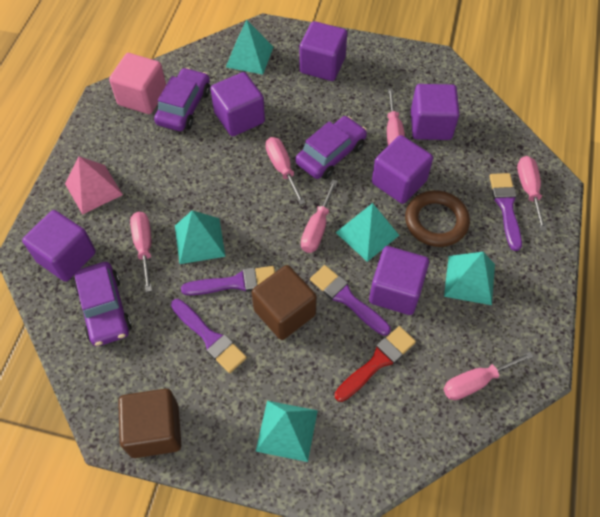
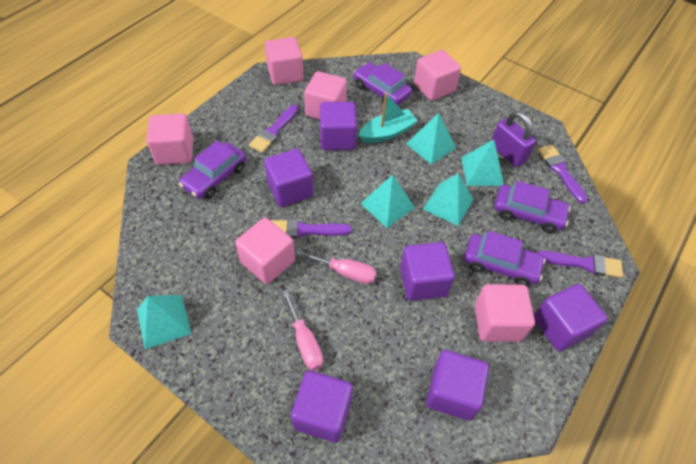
brown cube: 2 -> 0
brown ring: 1 -> 0
pink cube: 1 -> 6
pink pyramid: 1 -> 0
pink screwdriver: 6 -> 2
purple car: 3 -> 4
purple padlock: 0 -> 1
red brush: 1 -> 0
turquoise boat: 0 -> 1

